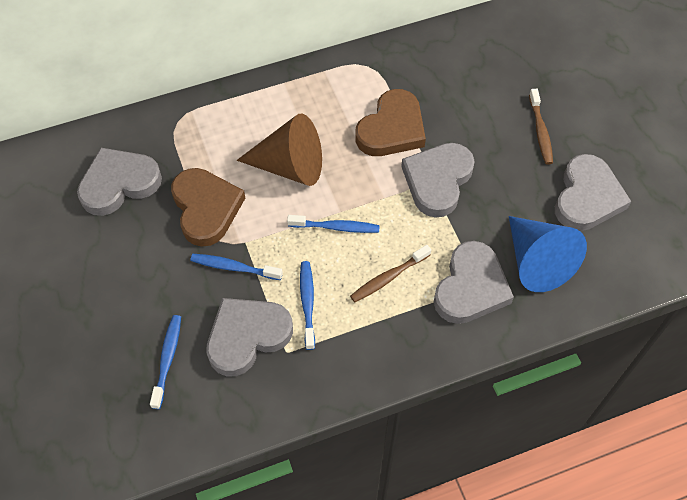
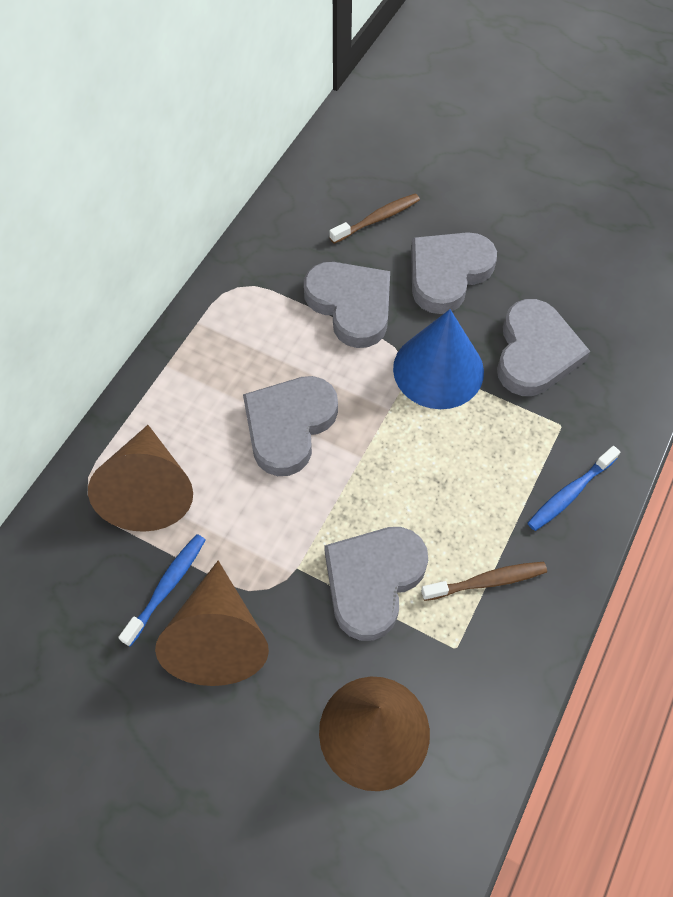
blue toothbrush: 4 -> 2
brown cone: 1 -> 3
brown heart: 2 -> 0

